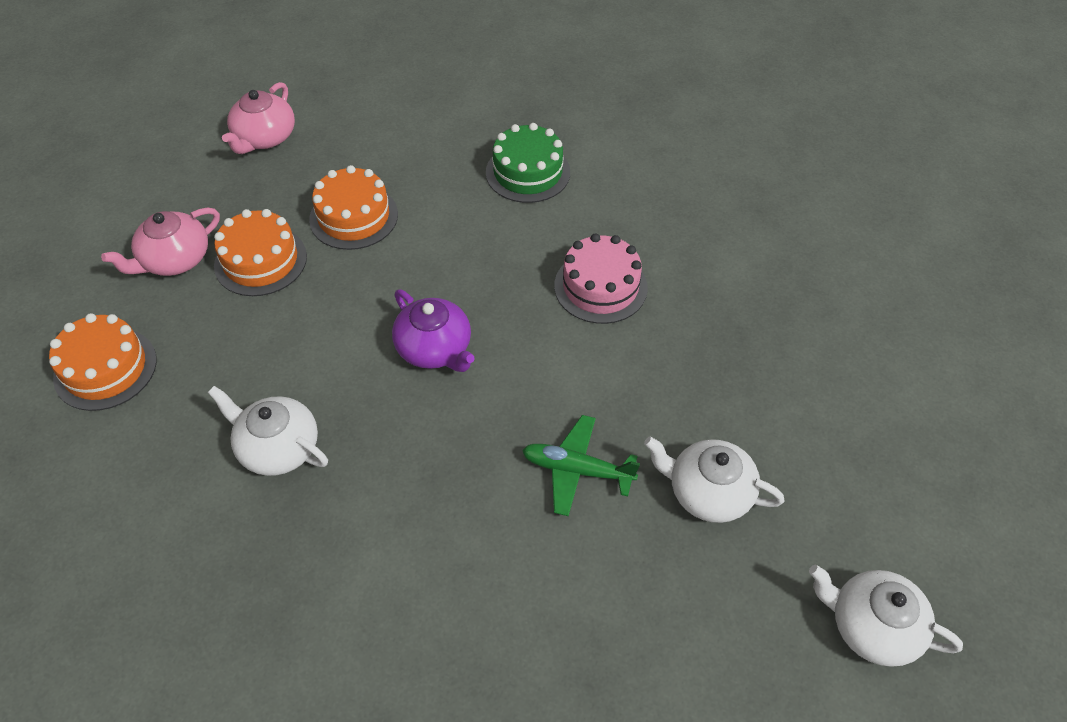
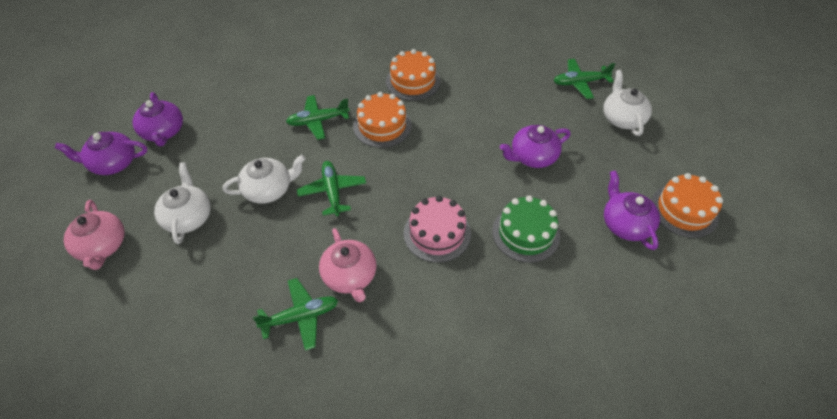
green plane: 1 -> 4
purple teapot: 1 -> 4

